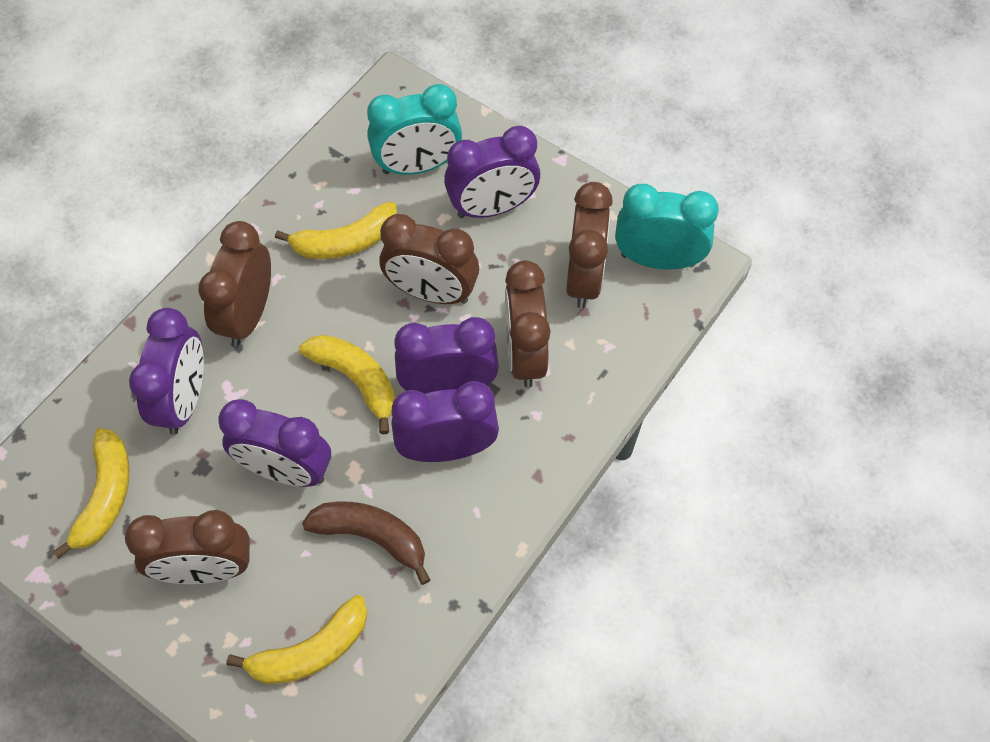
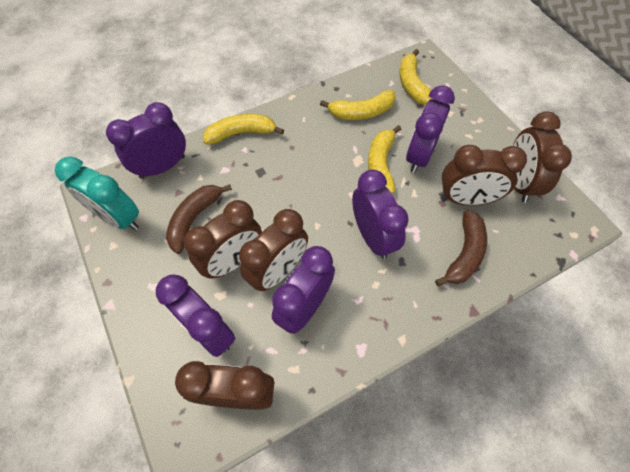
brown banana: 1 -> 2
turquoise clock: 2 -> 1

